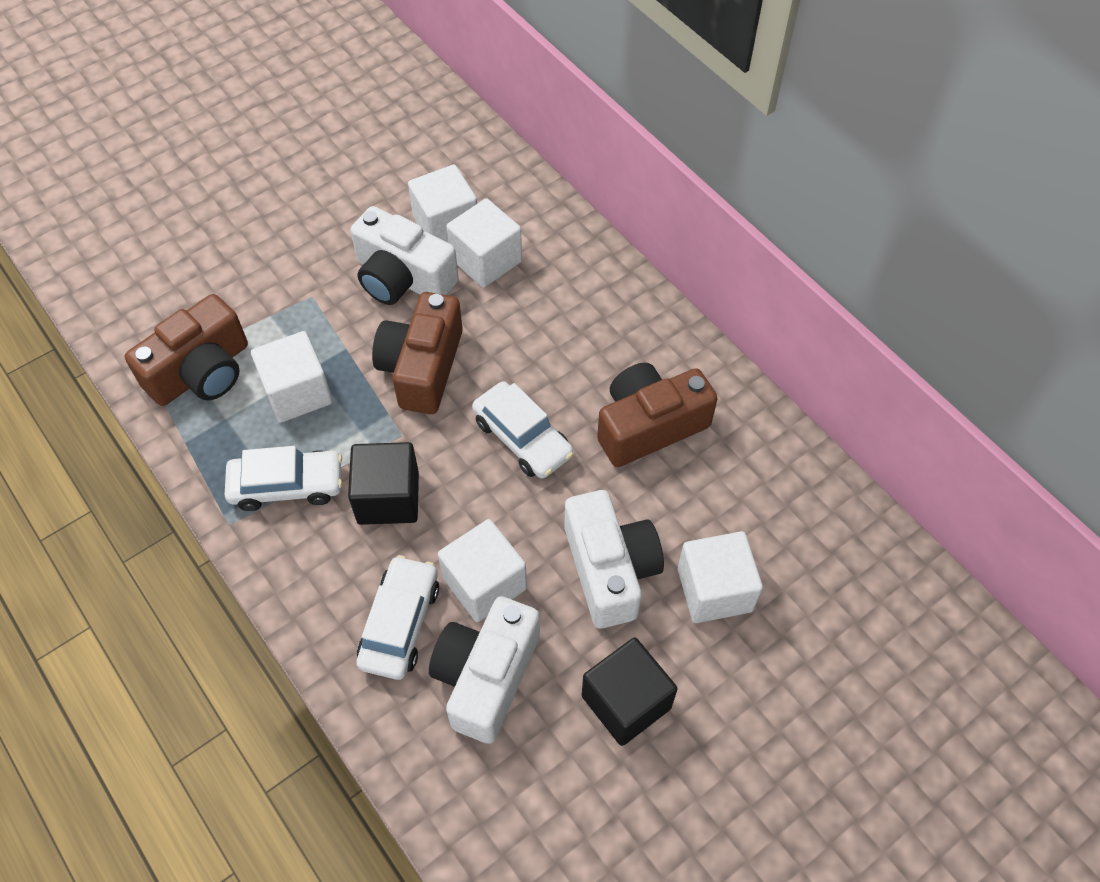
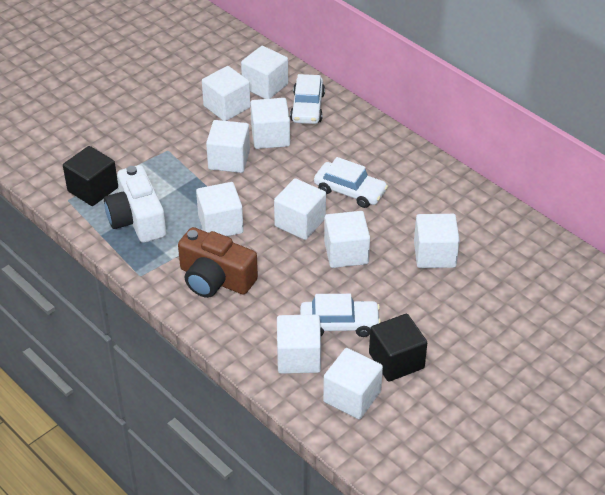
brown camera: 3 -> 1
white camera: 3 -> 1
white cube: 5 -> 10

